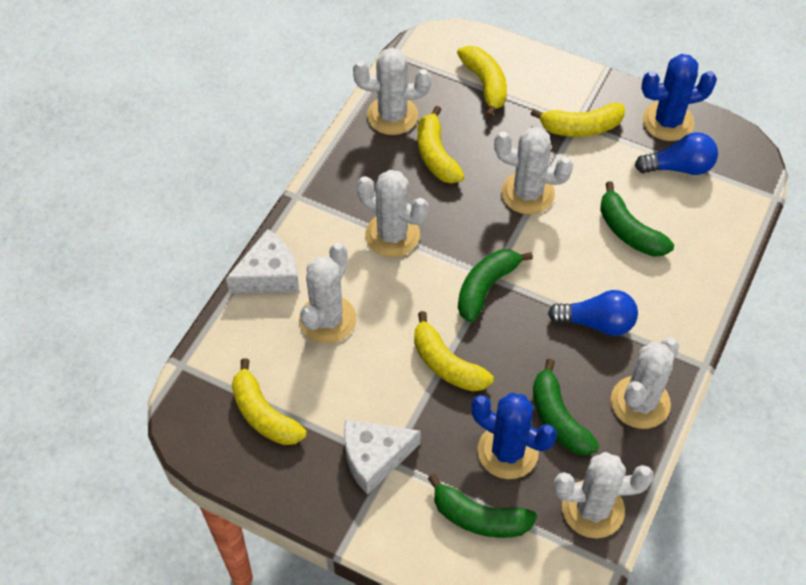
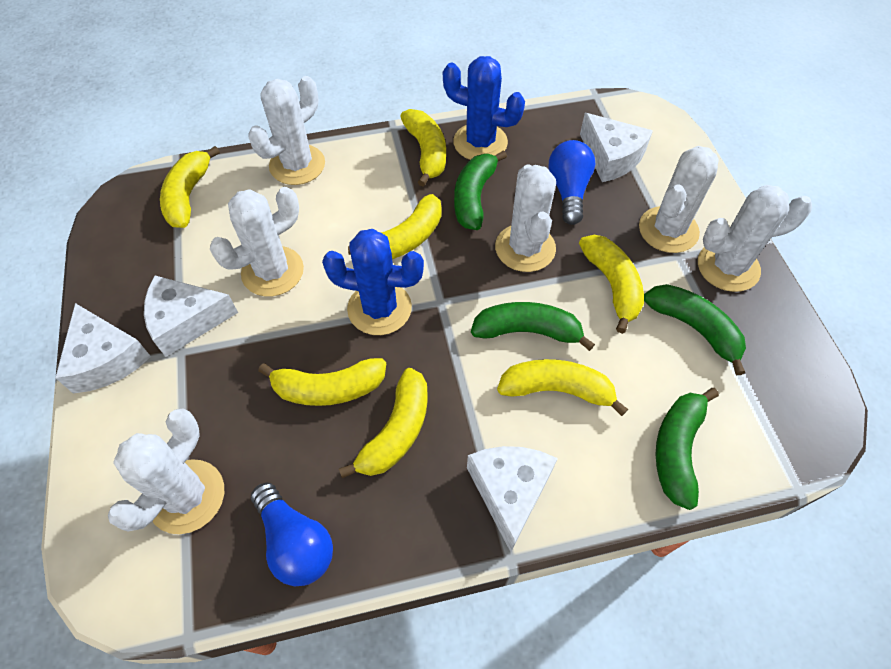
white cheese: 2 -> 4
yellow banana: 5 -> 7

